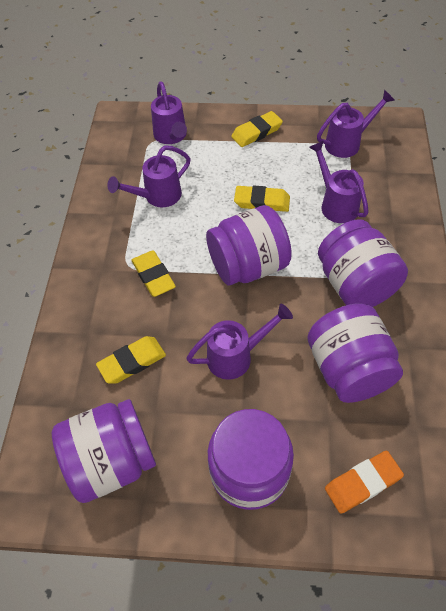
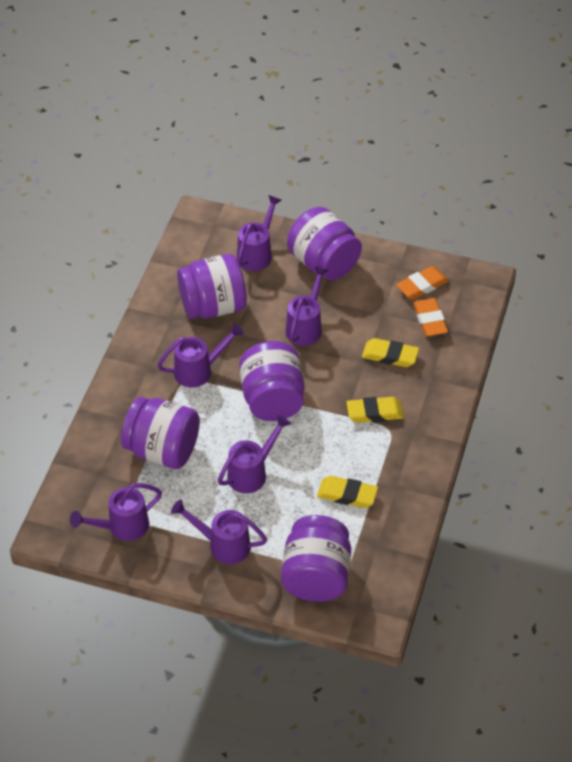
orange eraser: 1 -> 2
purple watering can: 5 -> 6
yellow eraser: 4 -> 3

